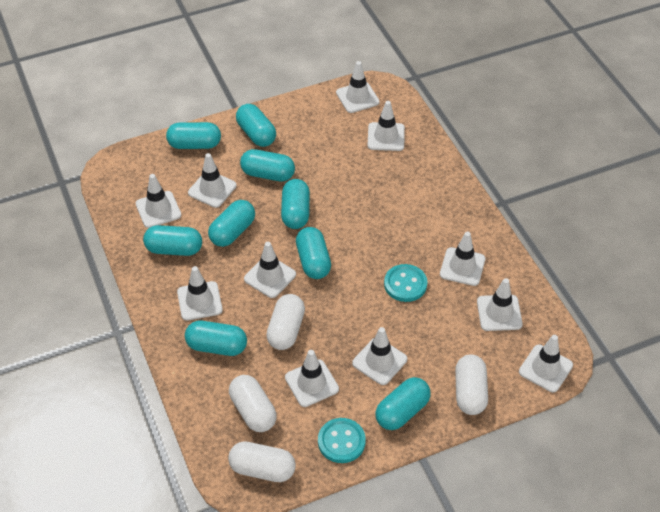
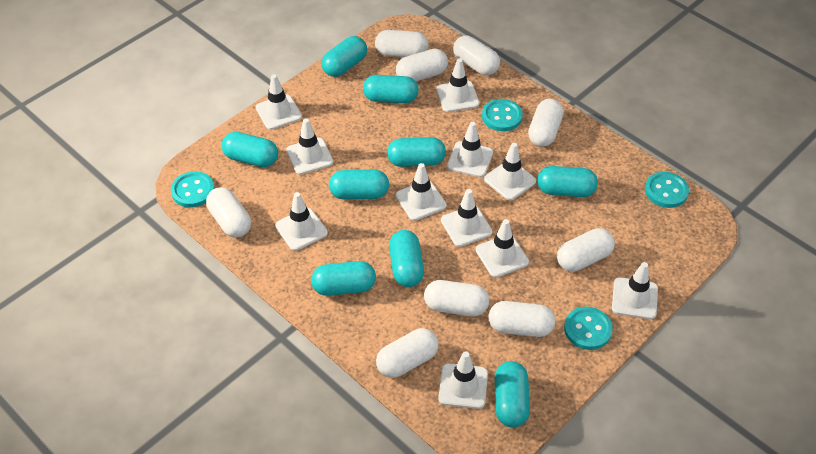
turquoise button: 2 -> 4
white capsule: 4 -> 9

